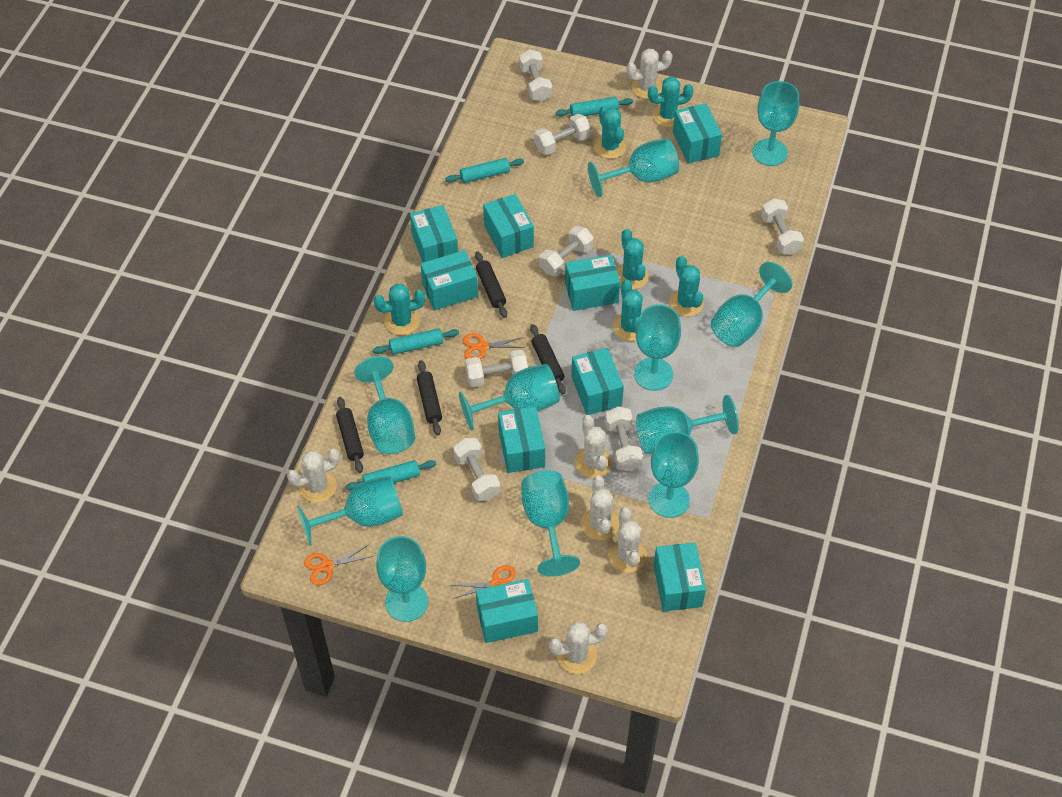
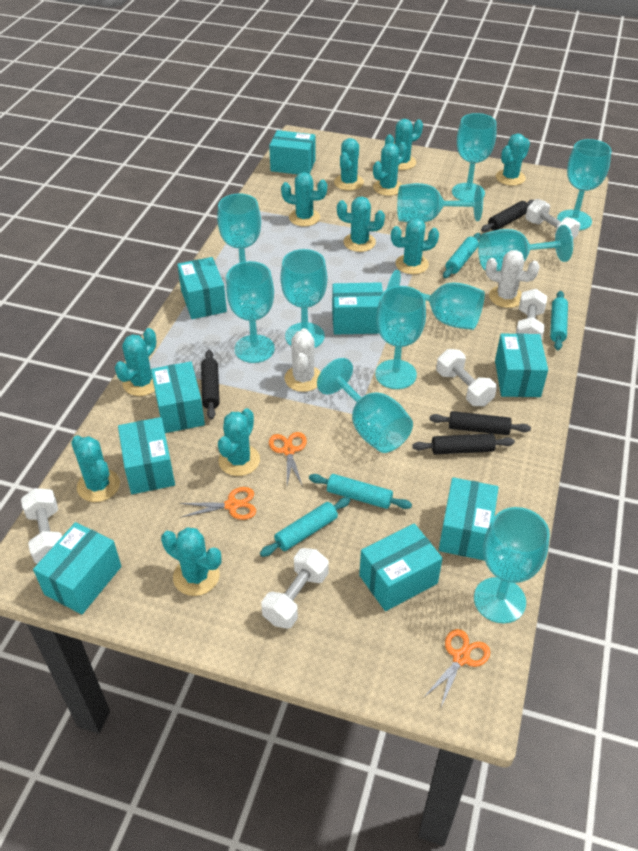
turquoise cactus: 6 -> 11
white cactus: 6 -> 2
white dumbbell: 7 -> 5

